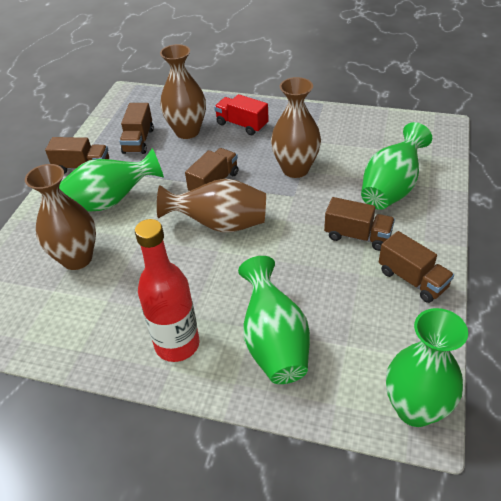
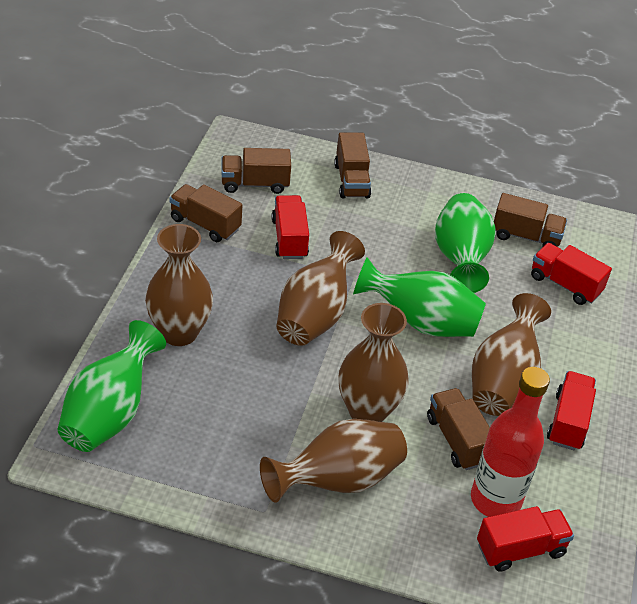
brown vase: 4 -> 5
green vase: 4 -> 3
red truck: 1 -> 4

